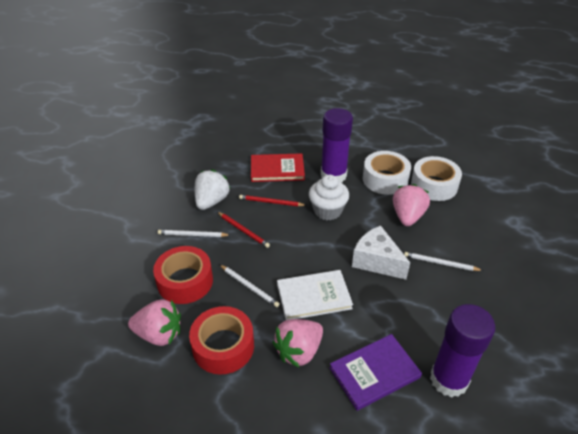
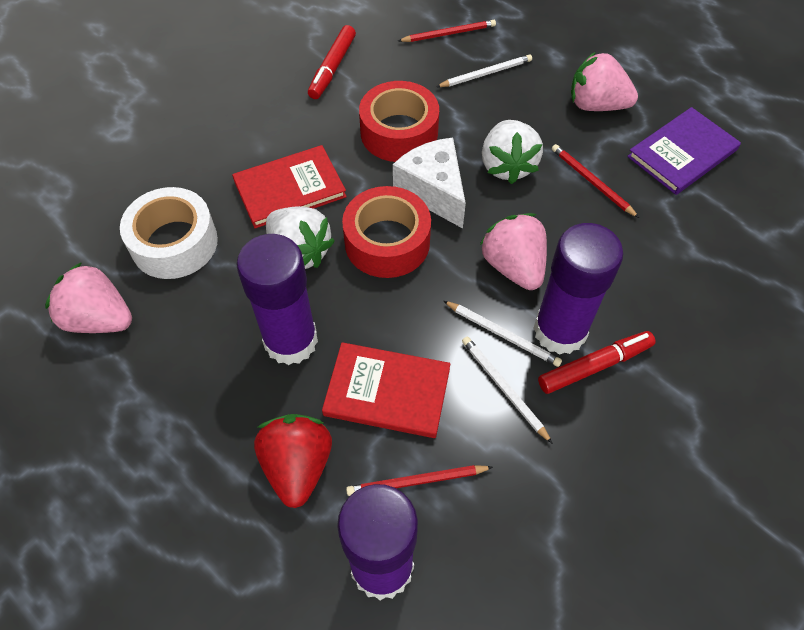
purple glue stick: 2 -> 3
red book: 1 -> 2
red marker: 0 -> 2
red pencil: 2 -> 3
red strawberry: 0 -> 1
white book: 1 -> 0
white cupcake: 1 -> 0
white strawberry: 1 -> 2
white tape: 2 -> 1

